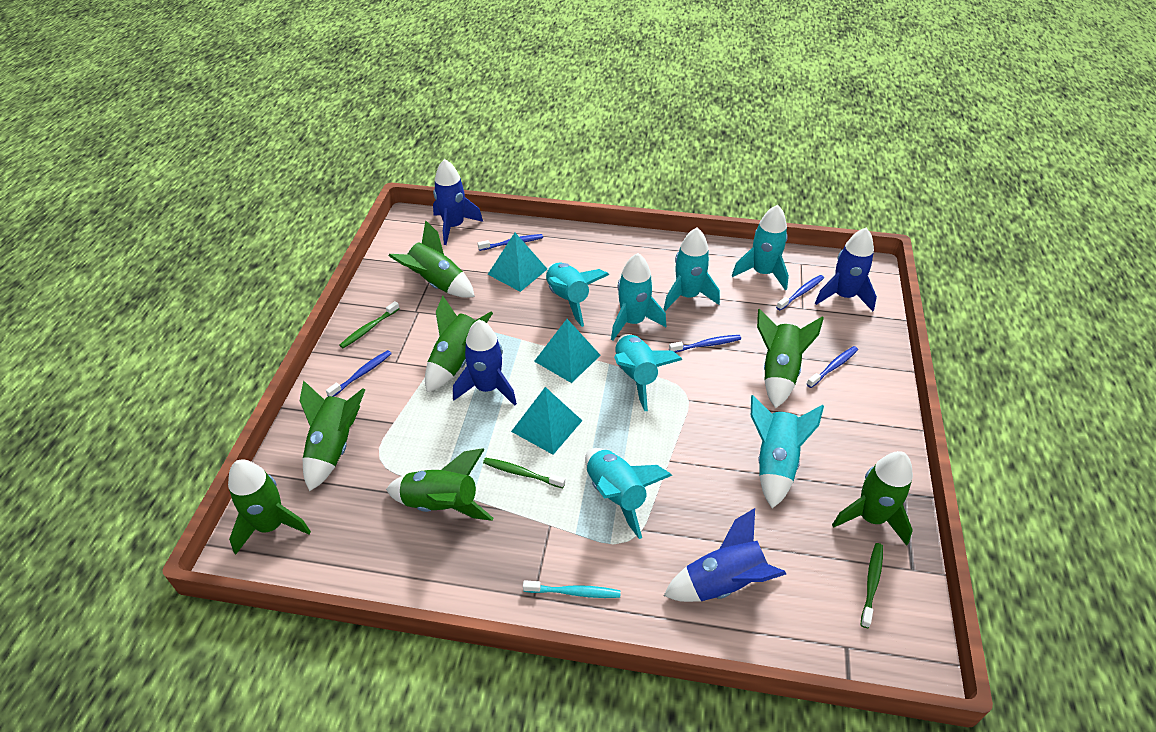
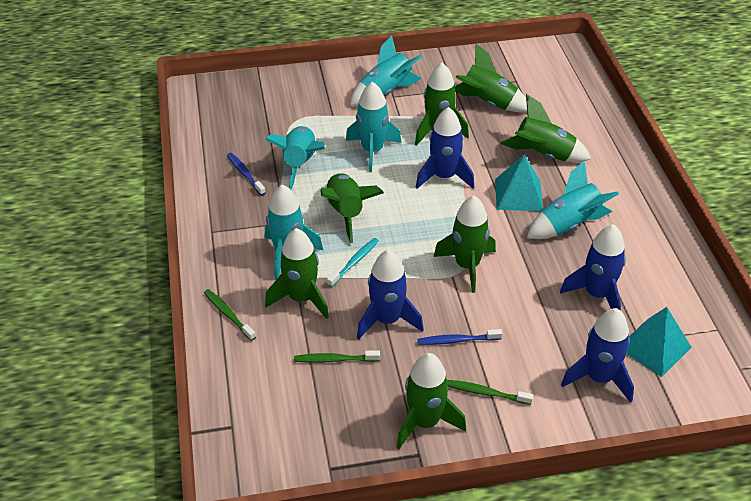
blue toothbrush: 5 -> 2
turquoise pyramid: 3 -> 2
turquoise rocket: 7 -> 5

